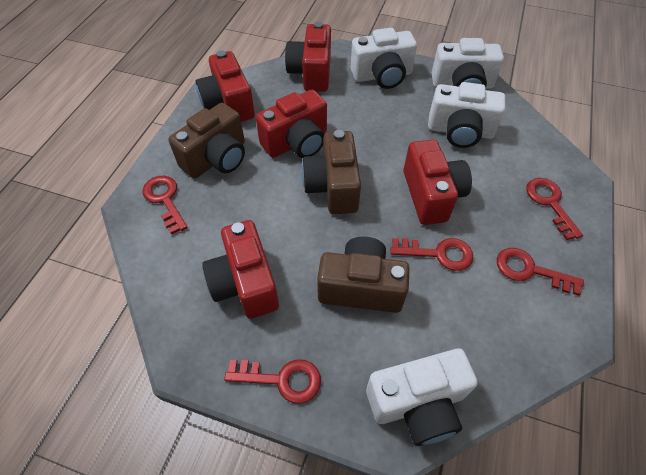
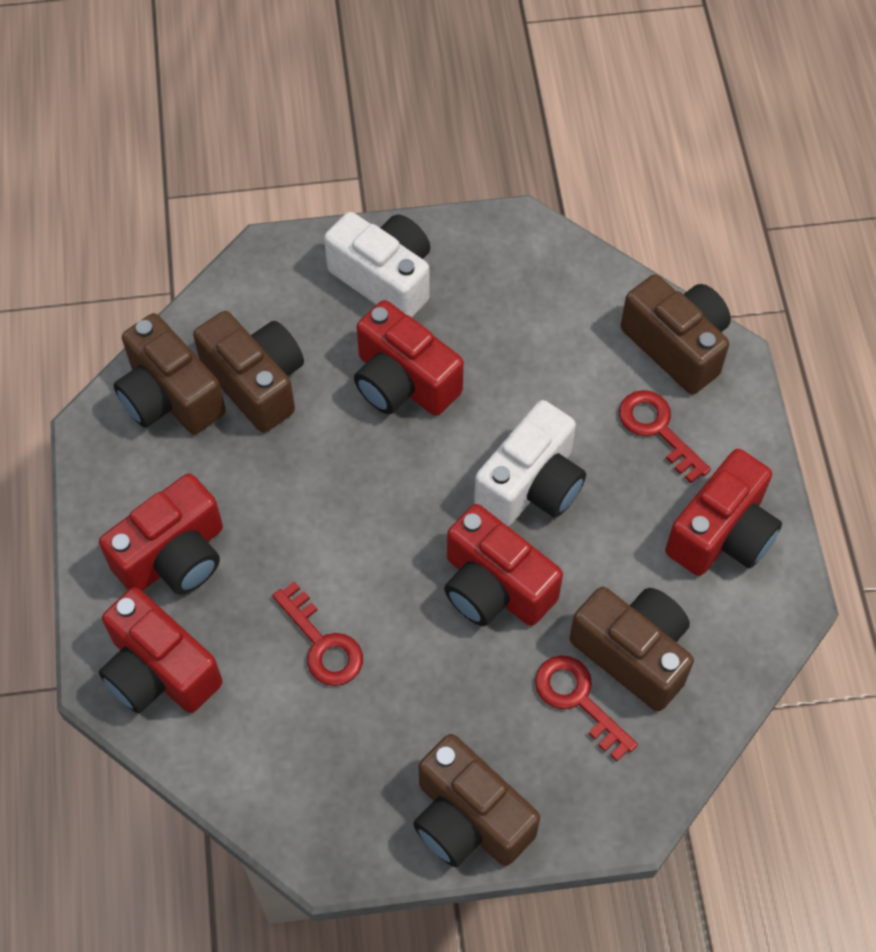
brown camera: 3 -> 5
red key: 5 -> 3
white camera: 4 -> 2

